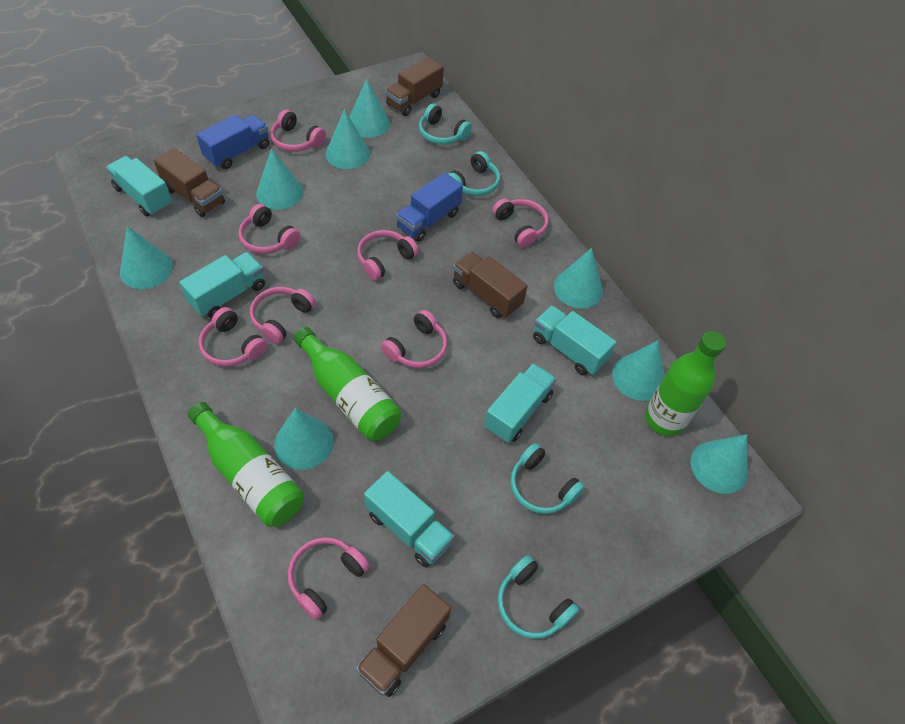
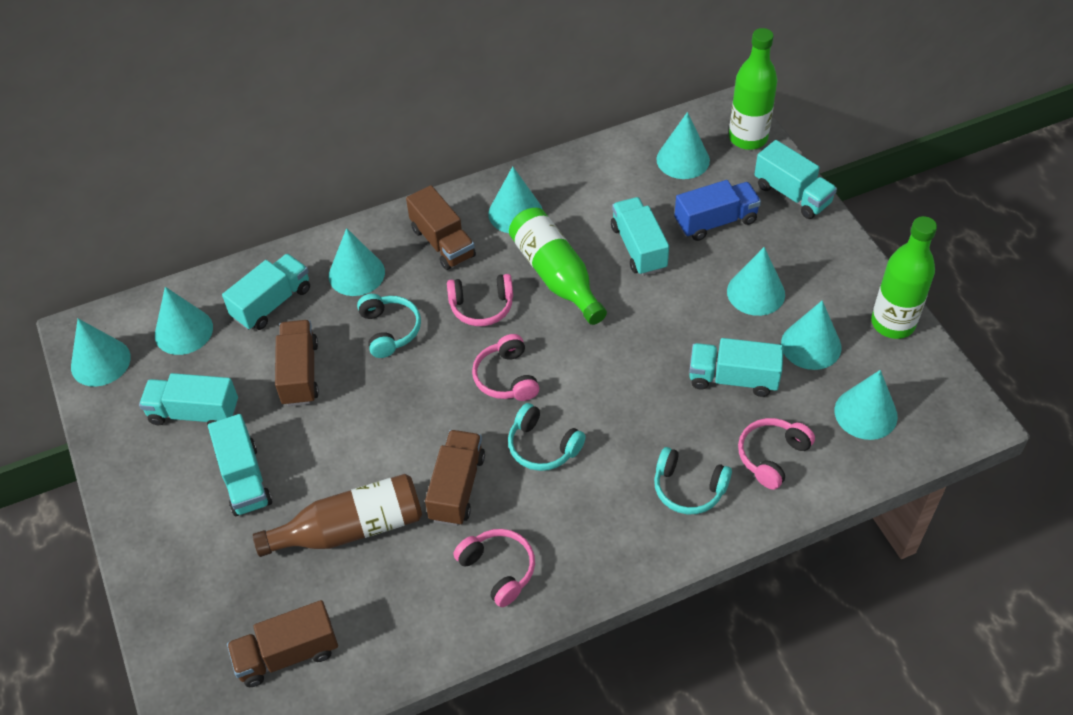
blue truck: 2 -> 1
brown bottle: 0 -> 1
pink headphones: 8 -> 4
turquoise headphones: 4 -> 3
turquoise truck: 5 -> 6

